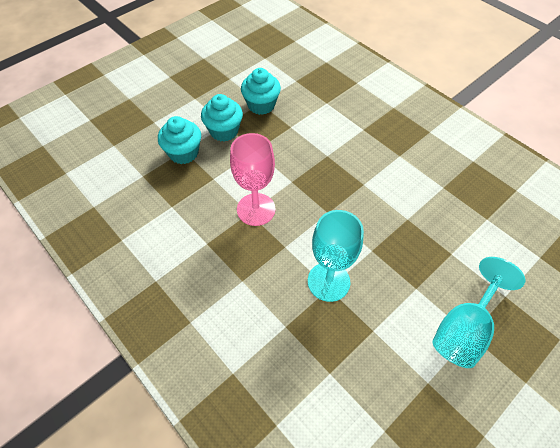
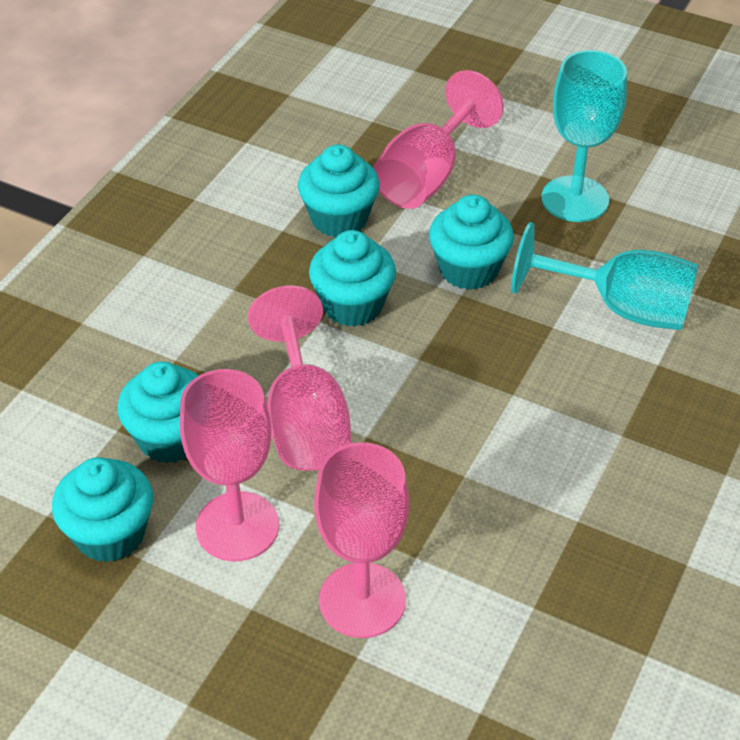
pink goblet: 1 -> 4
turquoise cupcake: 3 -> 5

